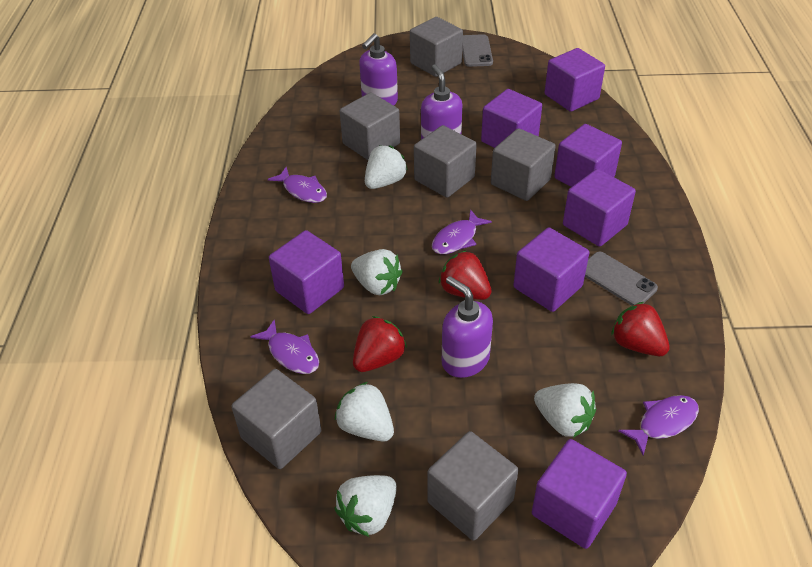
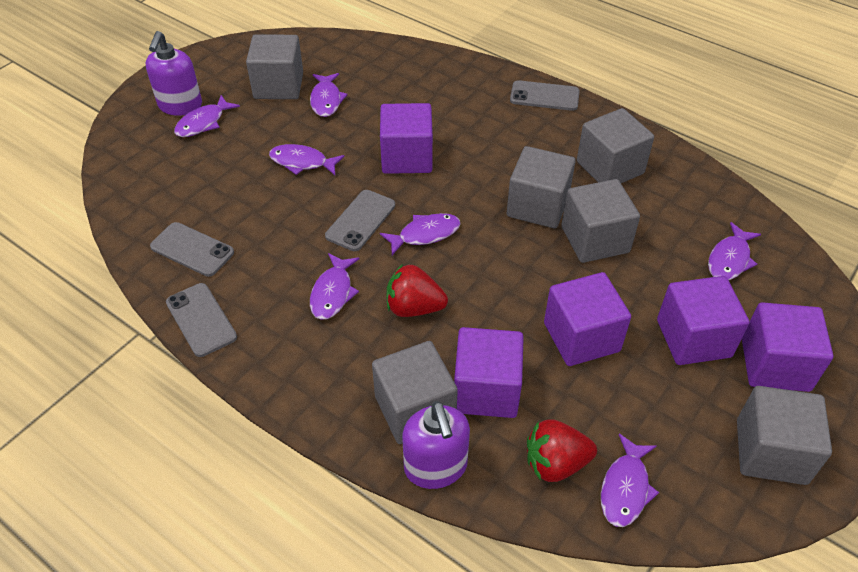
grey phone: 2 -> 4
purple cube: 7 -> 5
purple fish: 4 -> 7
purple soap dispenser: 3 -> 2
red strawberry: 3 -> 2
white strawberry: 5 -> 0

